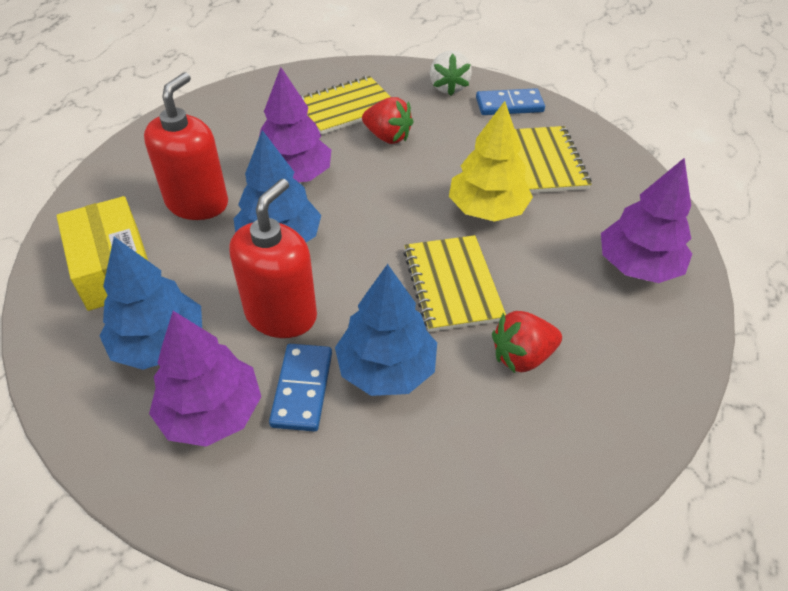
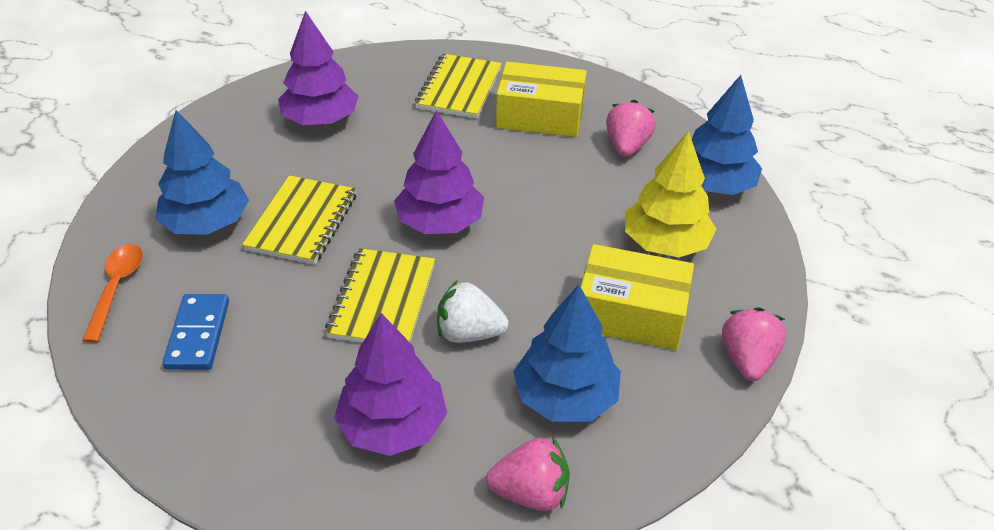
blue domino: 2 -> 1
orange spoon: 0 -> 1
pink strawberry: 0 -> 3
red soap dispenser: 2 -> 0
red strawberry: 2 -> 0
yellow box: 1 -> 2

